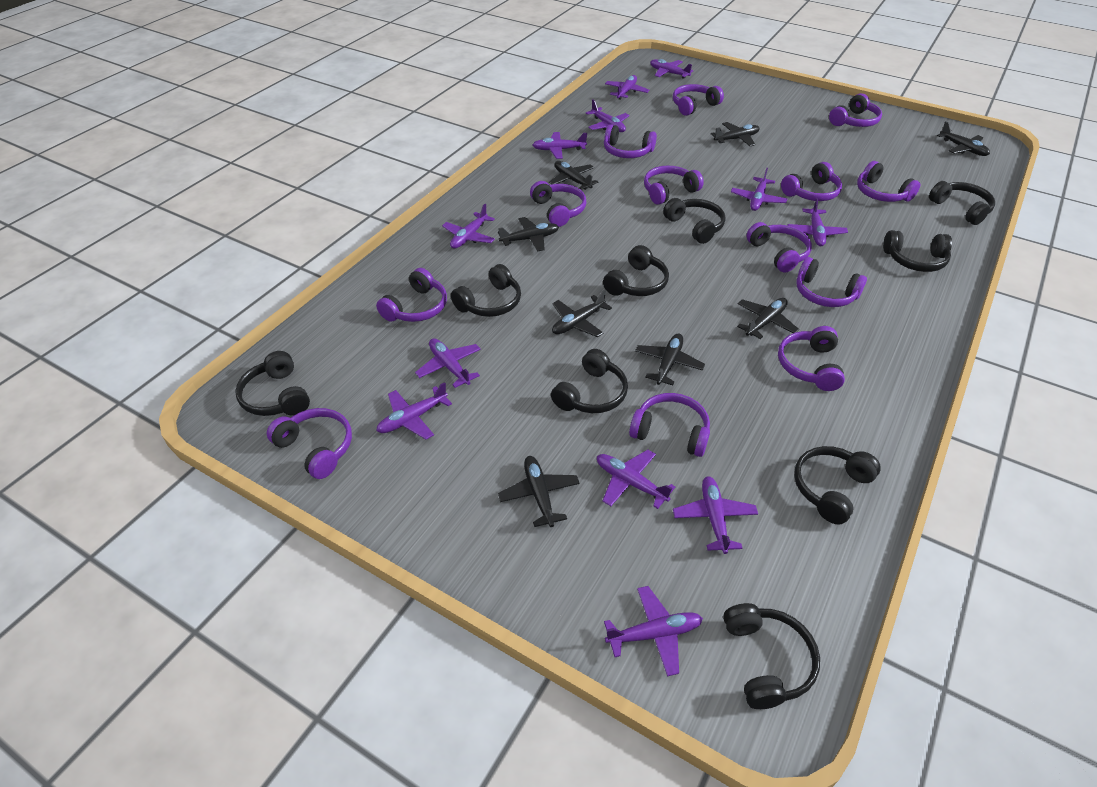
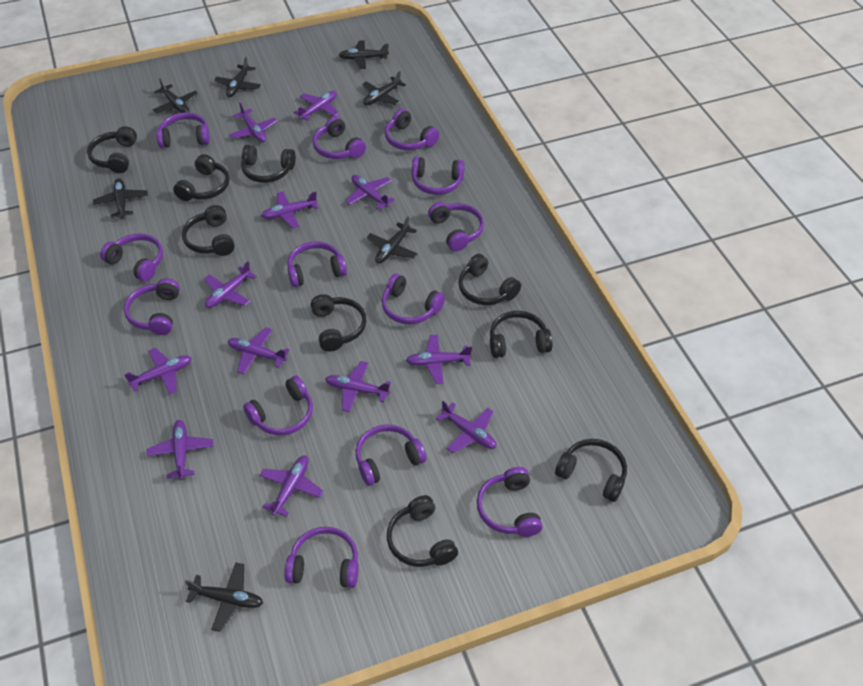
black plane: 8 -> 7

